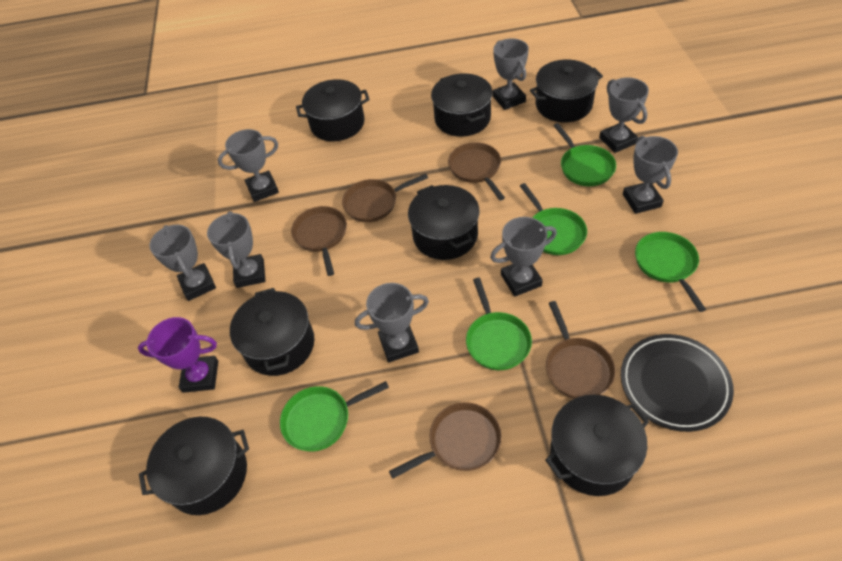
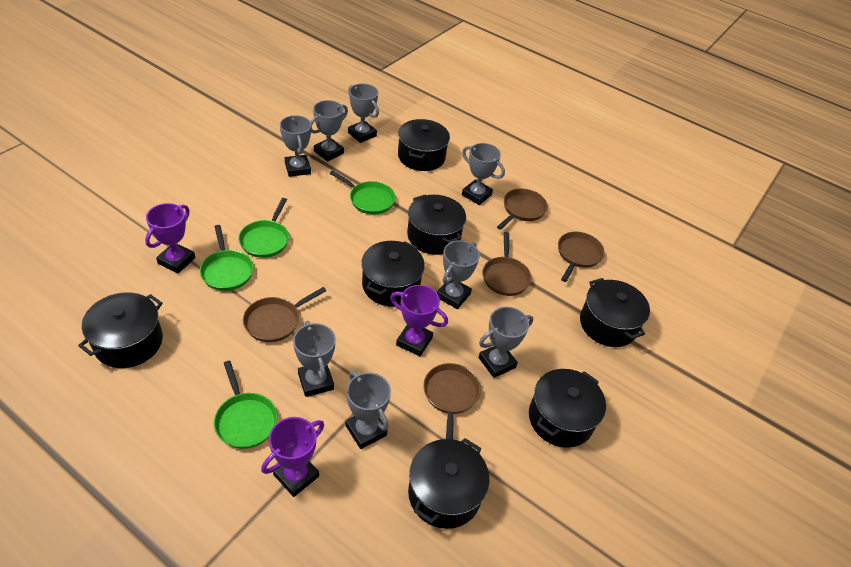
black plate: 1 -> 0
green pan: 5 -> 4
purple trophy: 1 -> 3

